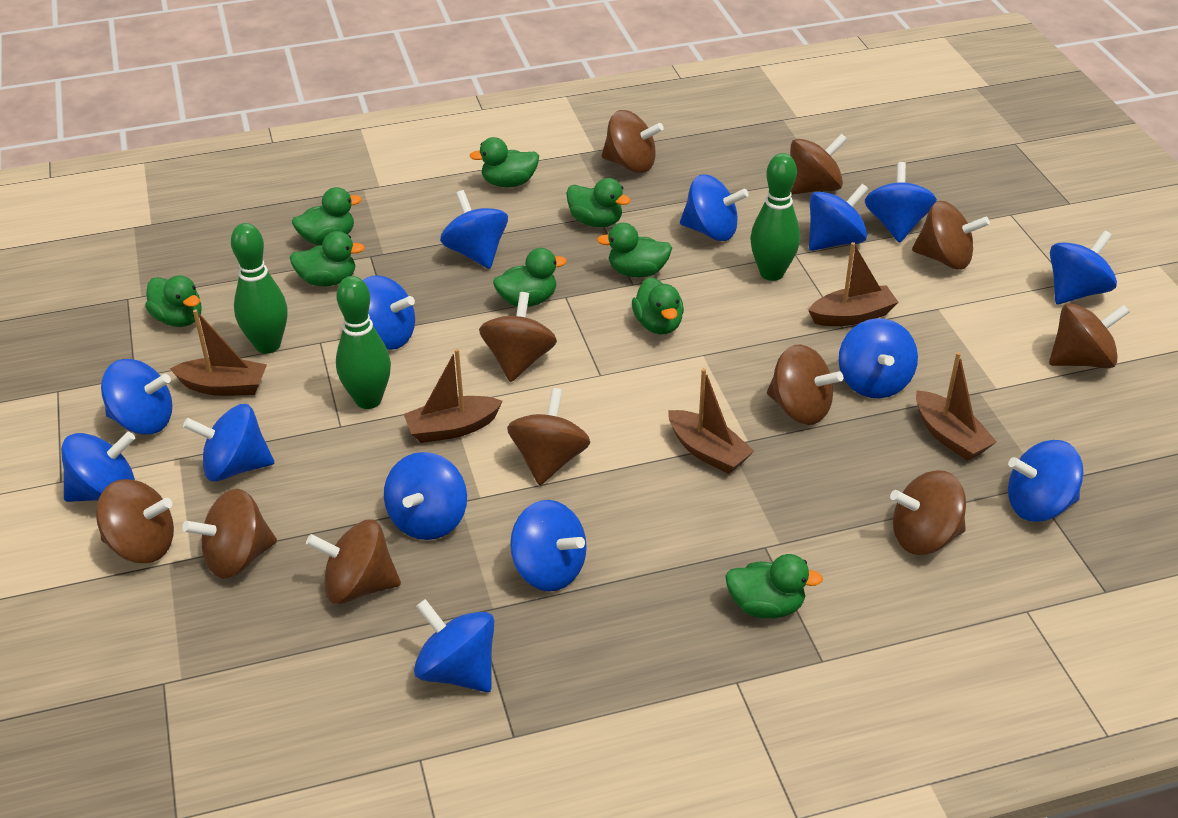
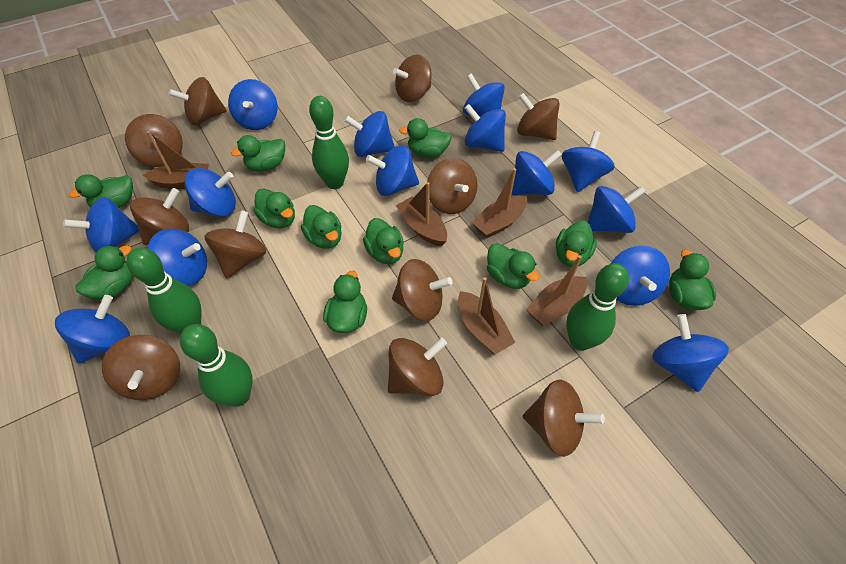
green bowling pin: 3 -> 4
green duck: 9 -> 11

